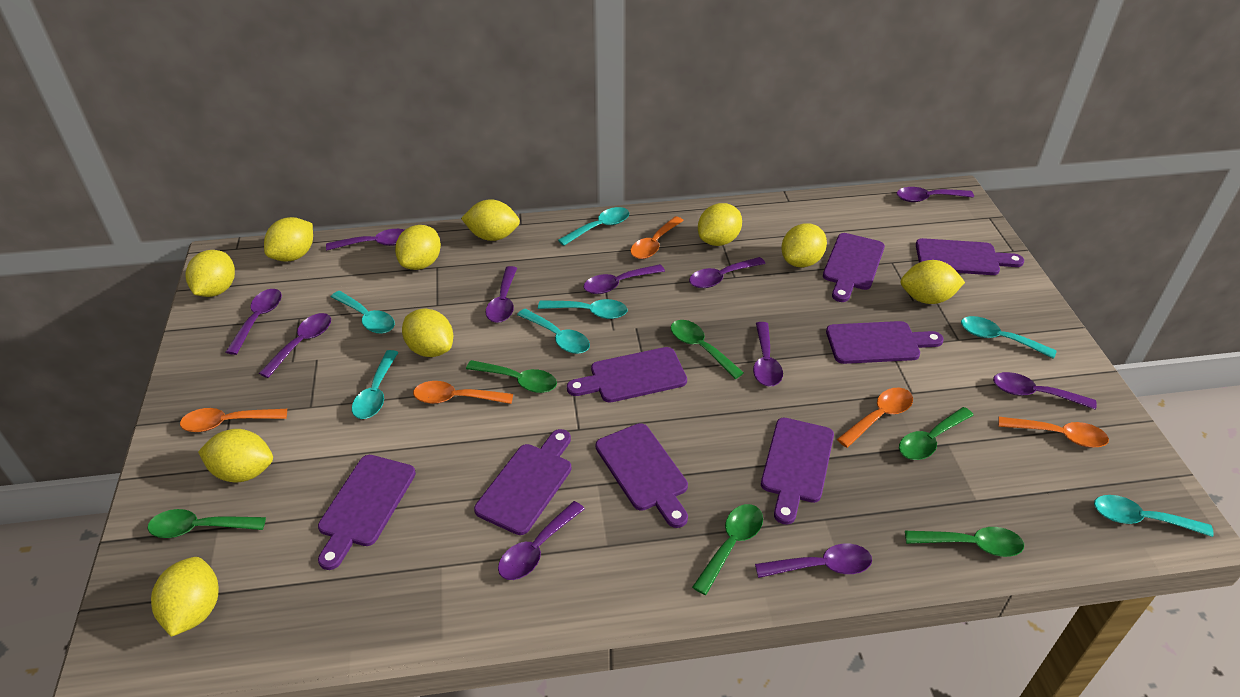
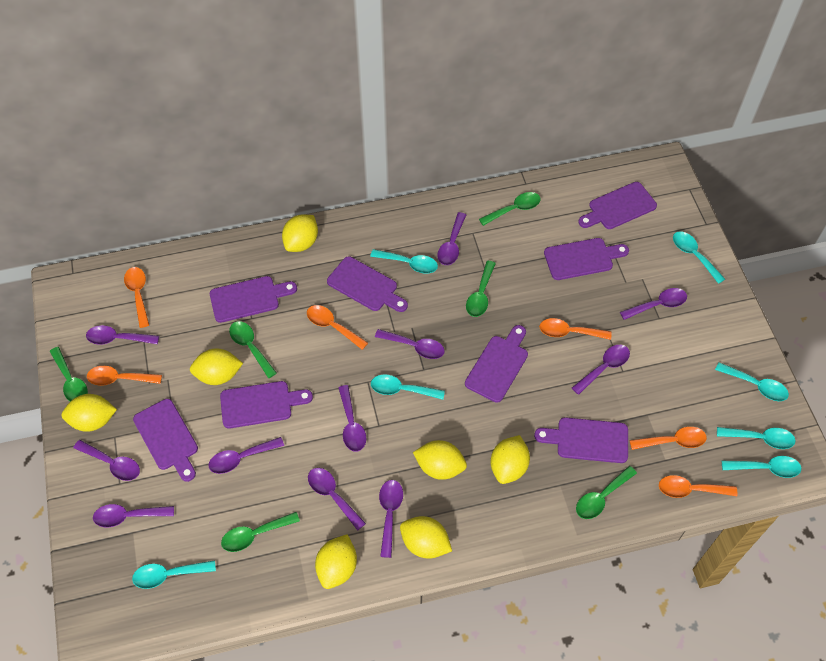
orange spoon: 5 -> 6
yellow lemon: 10 -> 7

